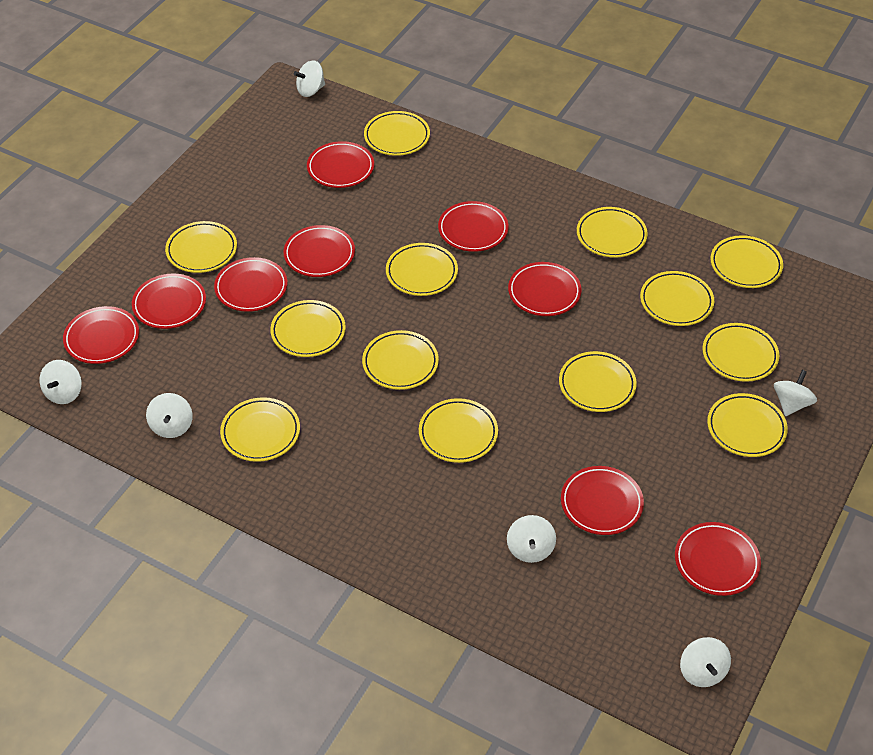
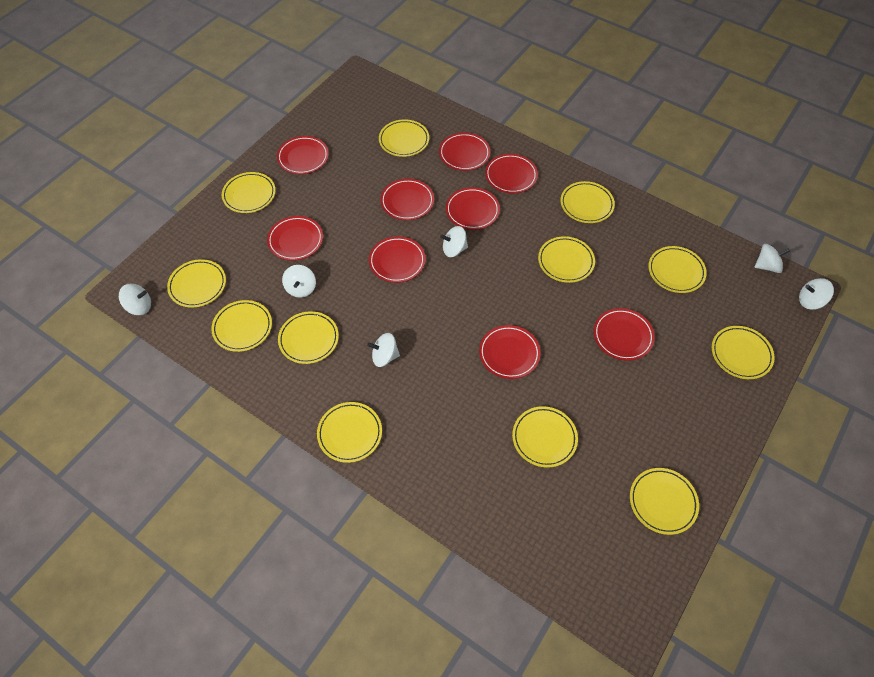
yellow plate: 13 -> 12

